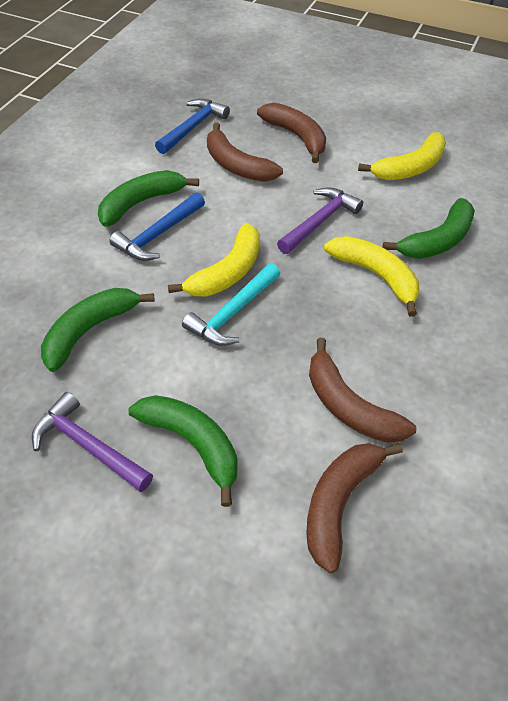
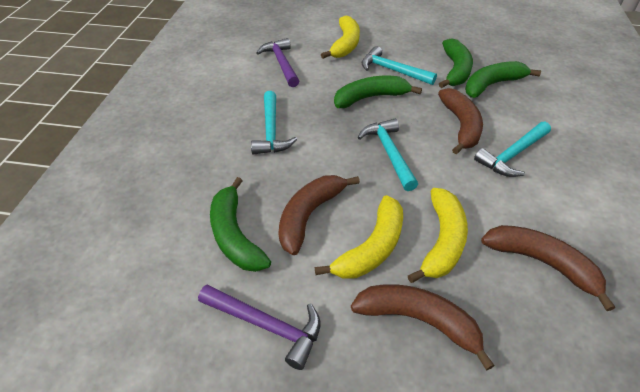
blue hammer: 2 -> 0
turquoise hammer: 1 -> 4

